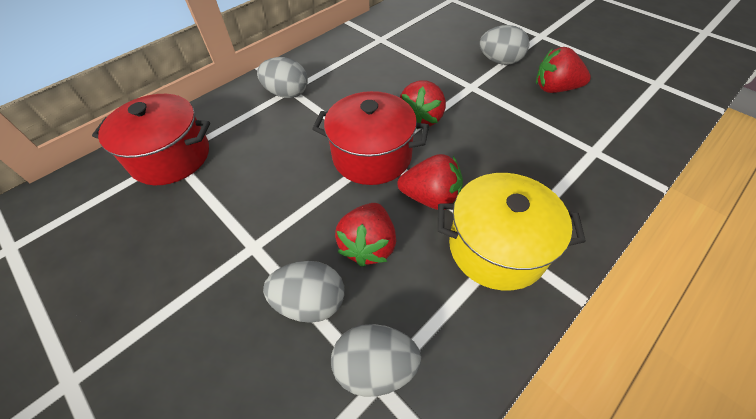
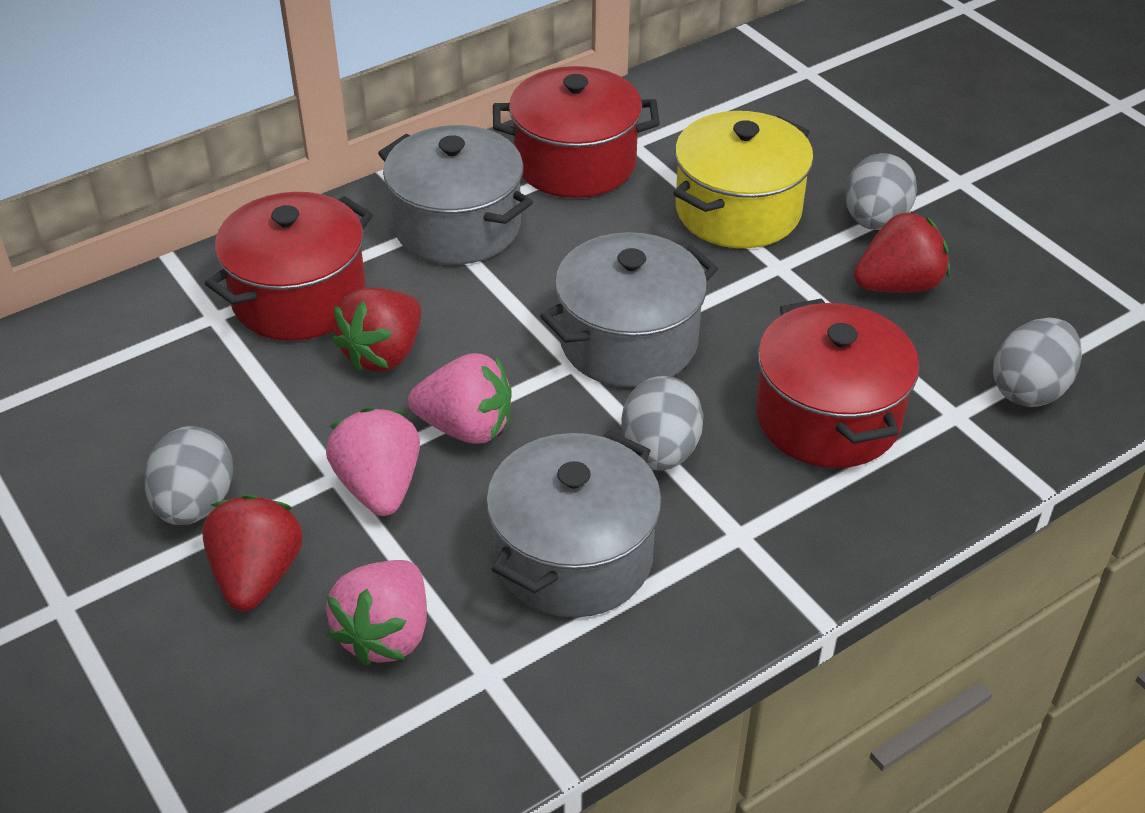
grey pot: 0 -> 3
pink strawberry: 0 -> 3
red pot: 2 -> 3
red strawberry: 4 -> 3

